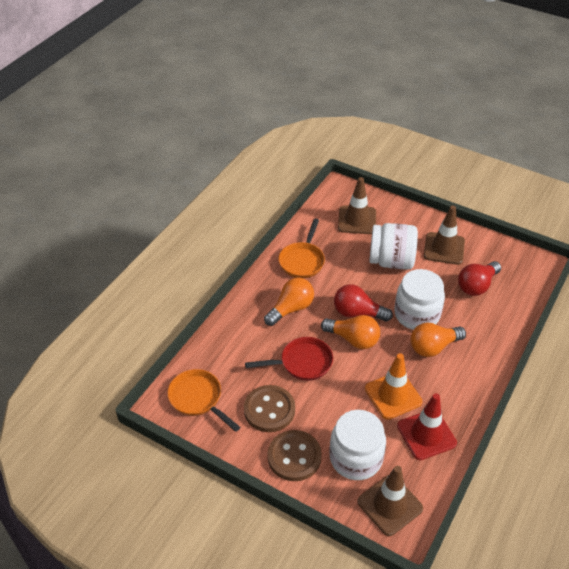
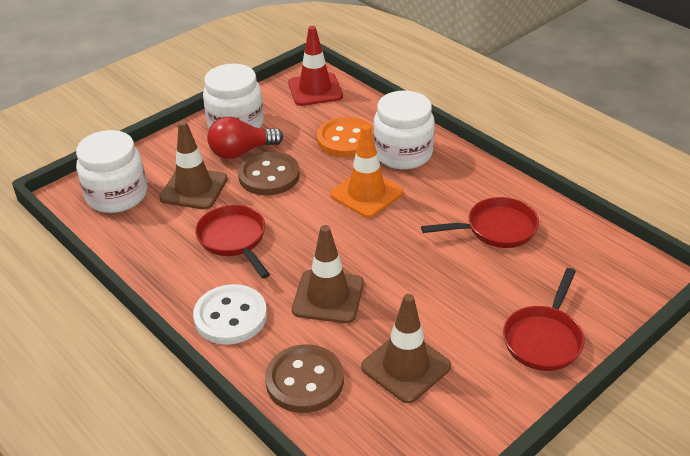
orange button: 0 -> 1
orange light bulb: 3 -> 0
orange pan: 2 -> 0
red light bulb: 2 -> 1
red pan: 1 -> 3
white button: 0 -> 1

